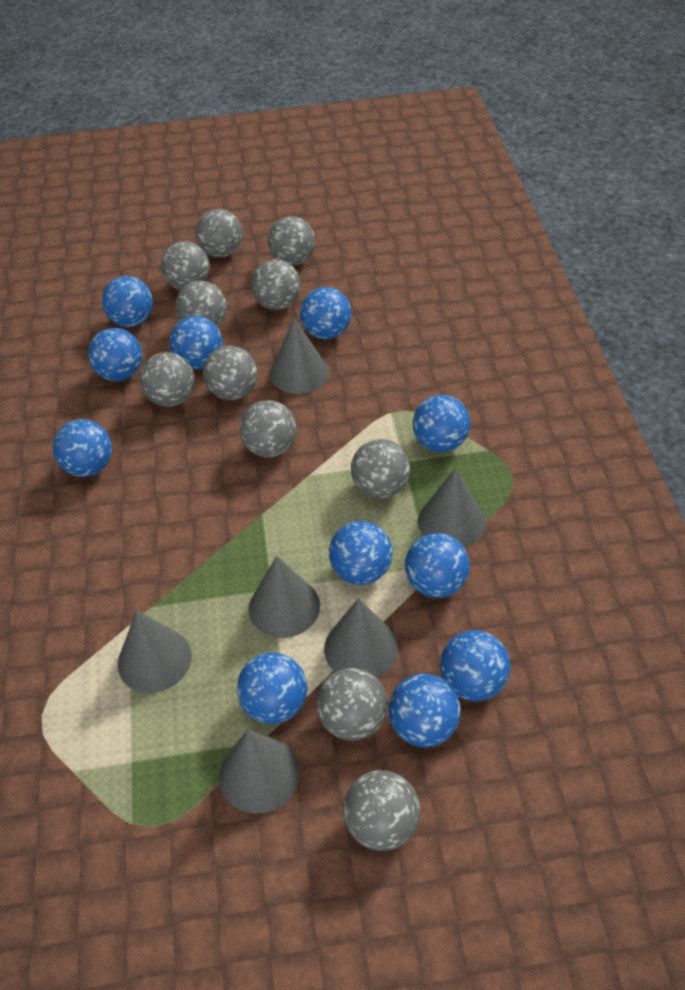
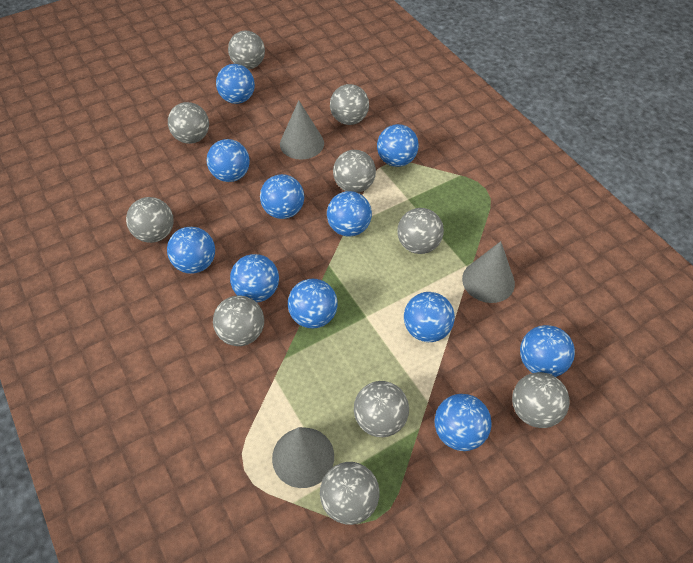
grey ball: 11 -> 10
grey cone: 6 -> 3

